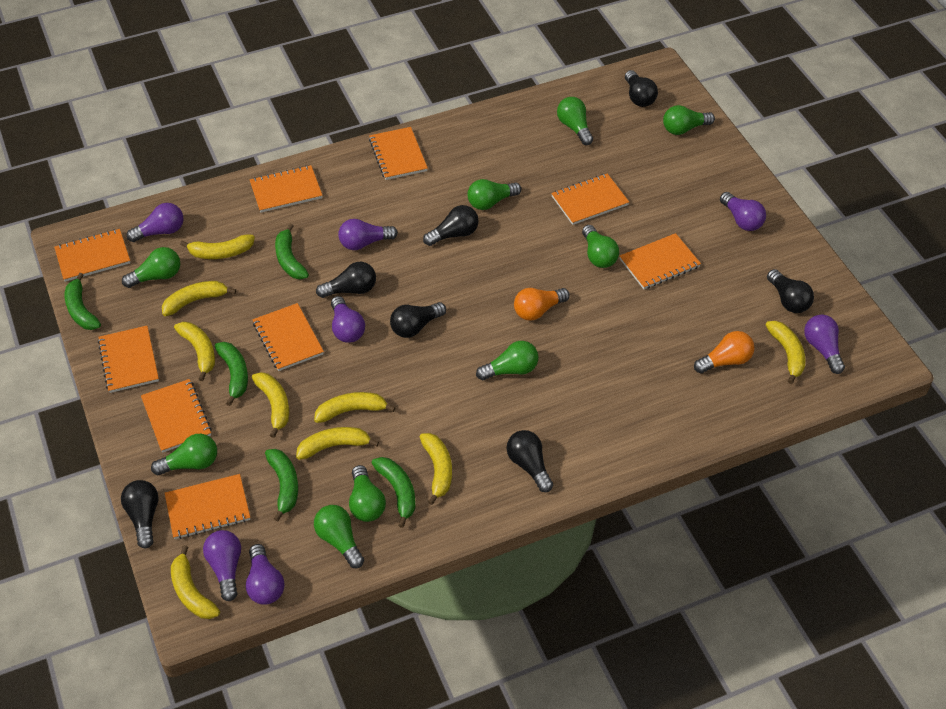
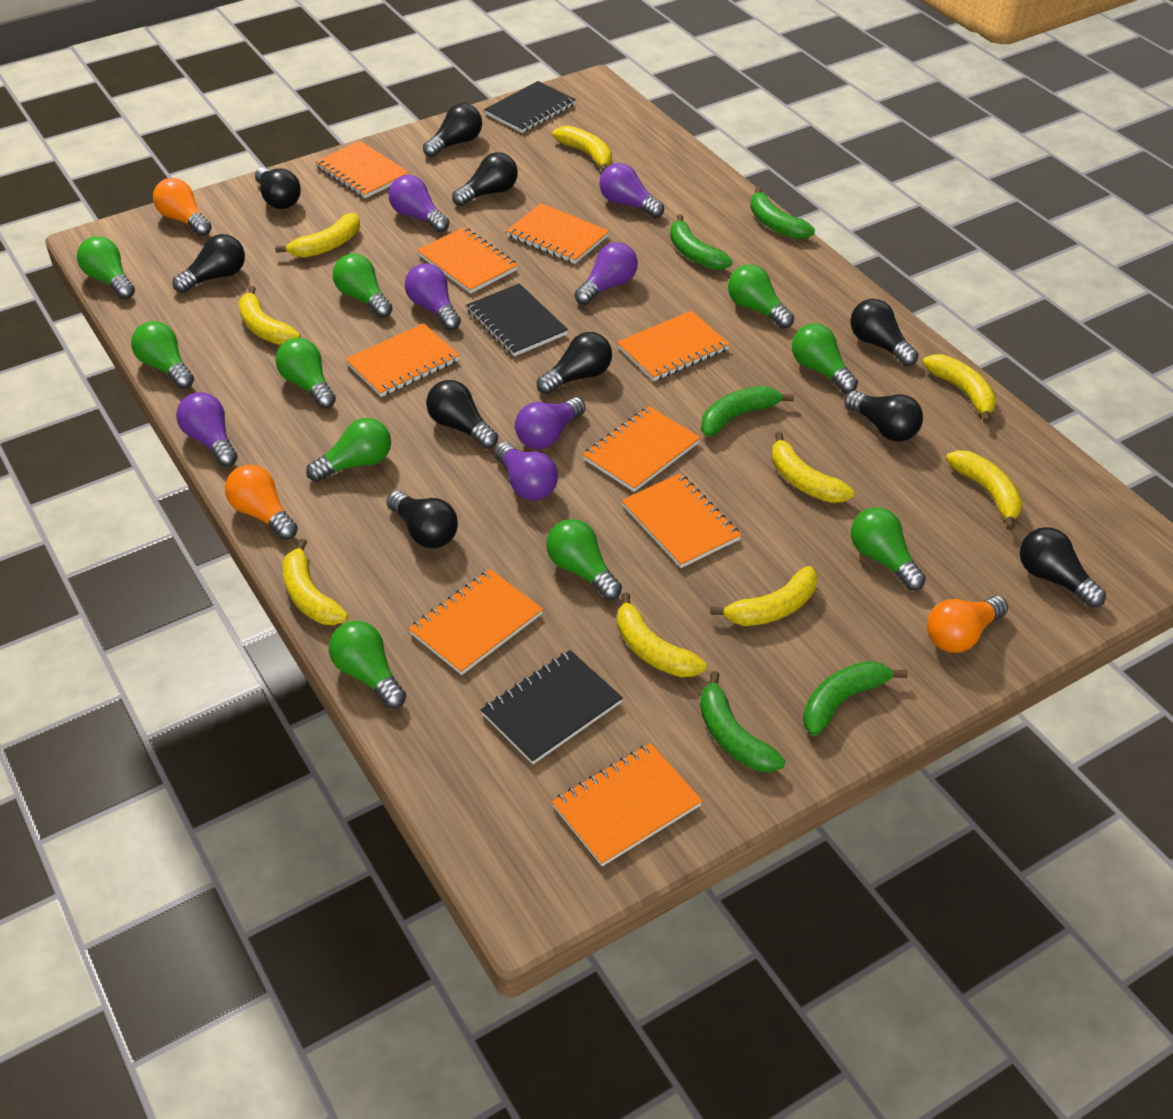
black light bulb: 7 -> 10
black notebook: 0 -> 3
green light bulb: 9 -> 10
orange light bulb: 2 -> 3

